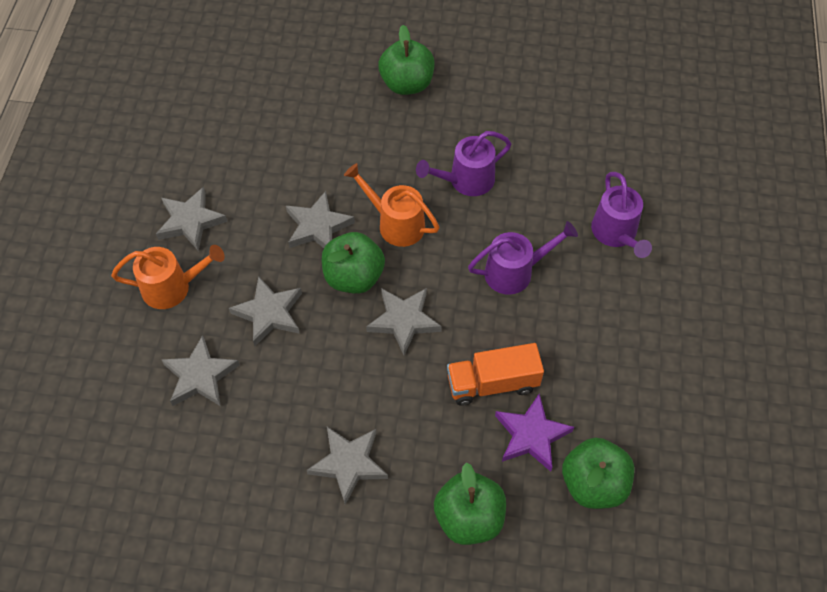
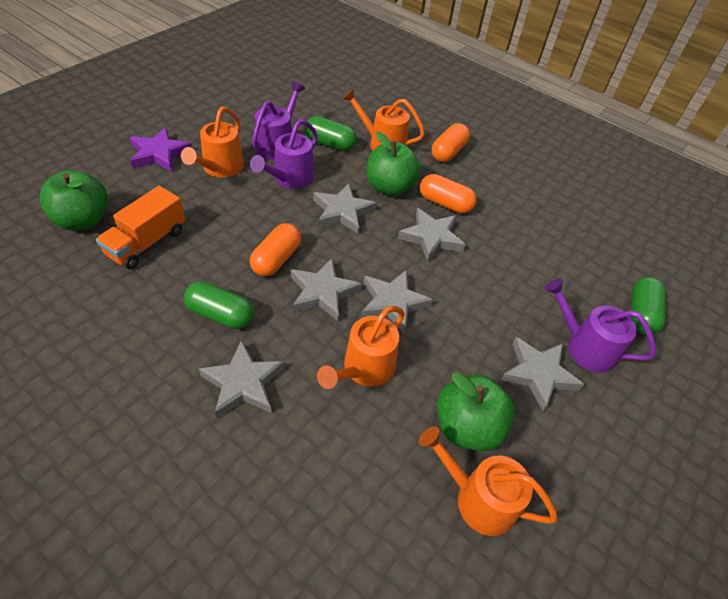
green apple: 4 -> 3
green capsule: 0 -> 3
orange capsule: 0 -> 3
orange watering can: 2 -> 4

